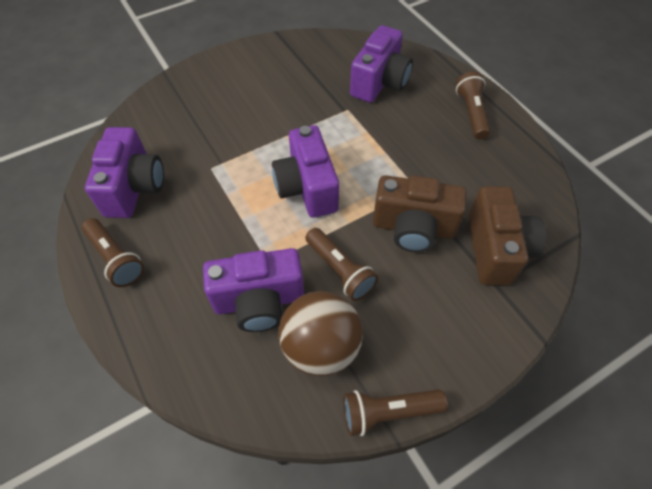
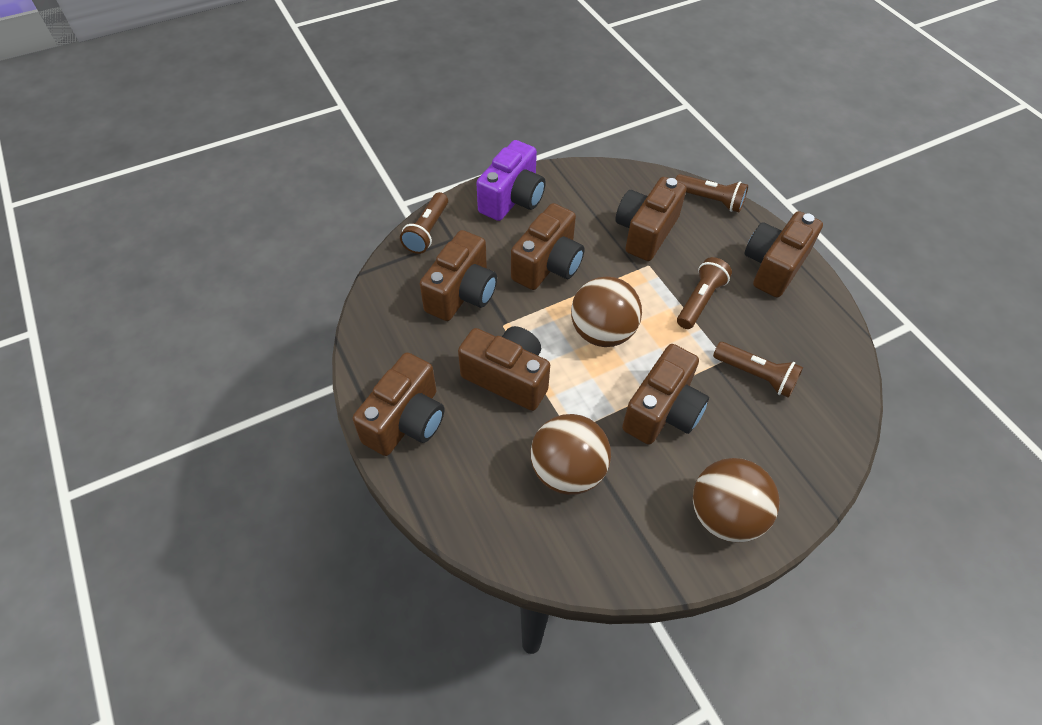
brown ball: 1 -> 3
brown camera: 2 -> 7
purple camera: 4 -> 1

